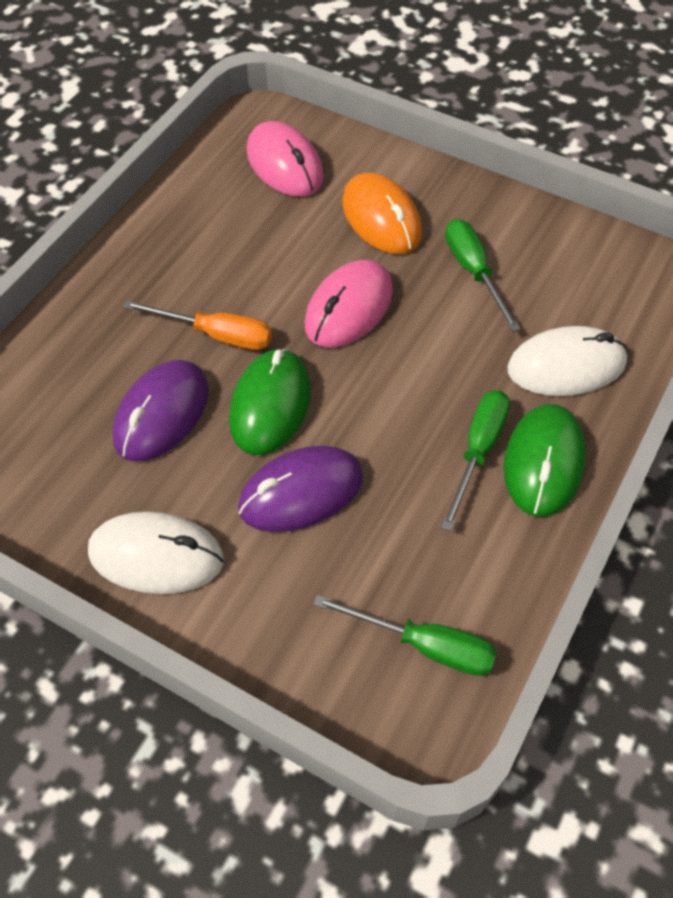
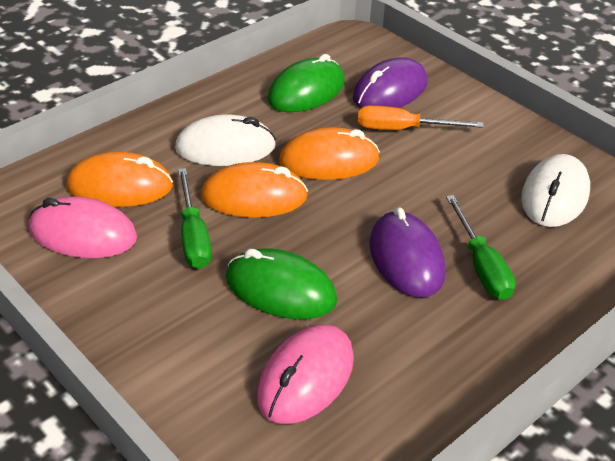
green screwdriver: 3 -> 2
orange mouse: 1 -> 3

